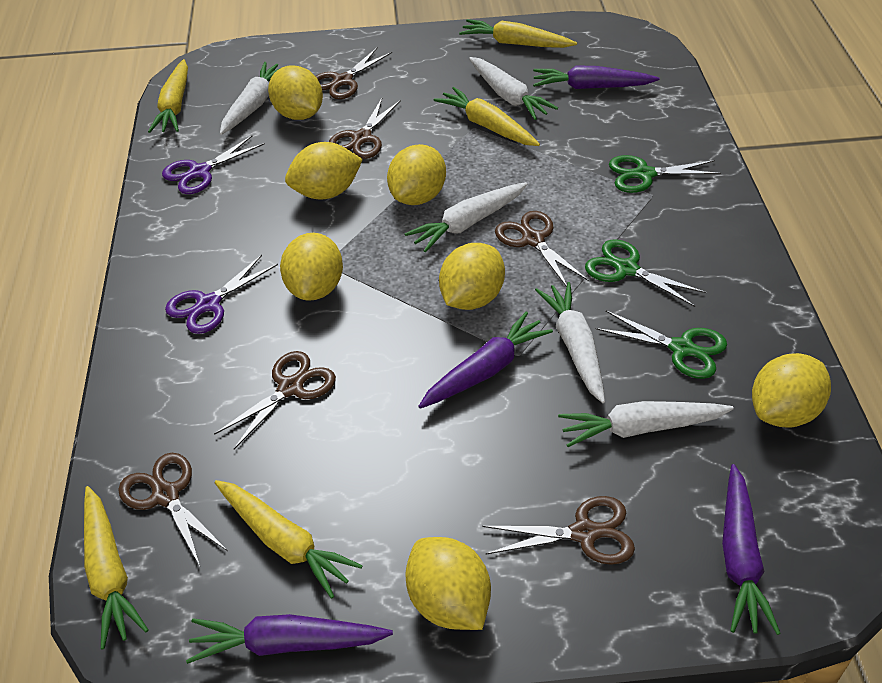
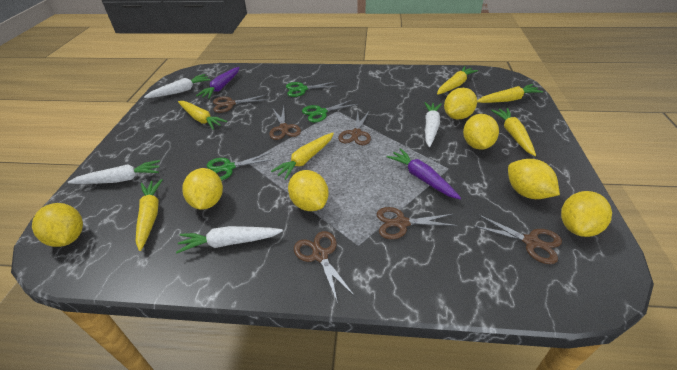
purple carrot: 4 -> 2
purple scissors: 2 -> 0
white carrot: 5 -> 4
yellow carrot: 5 -> 6

